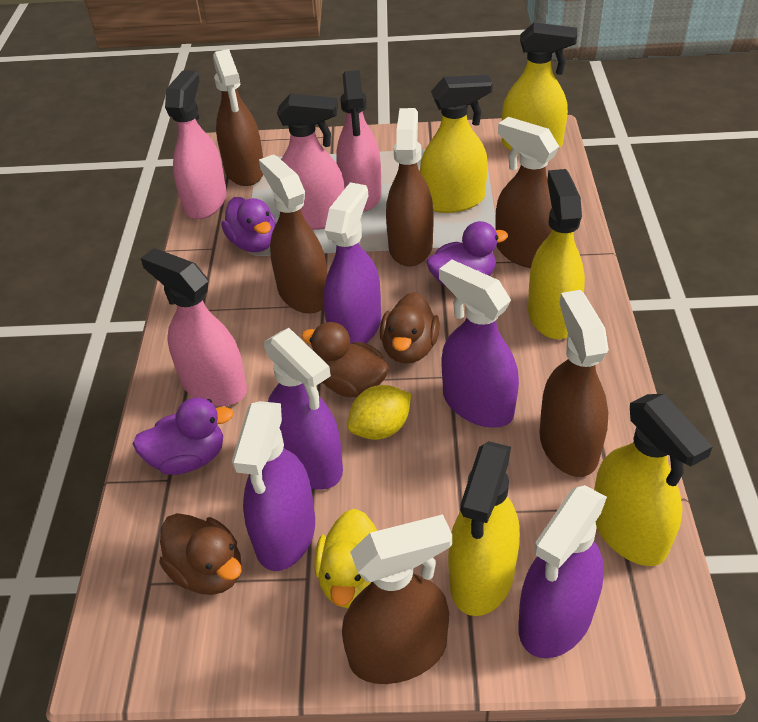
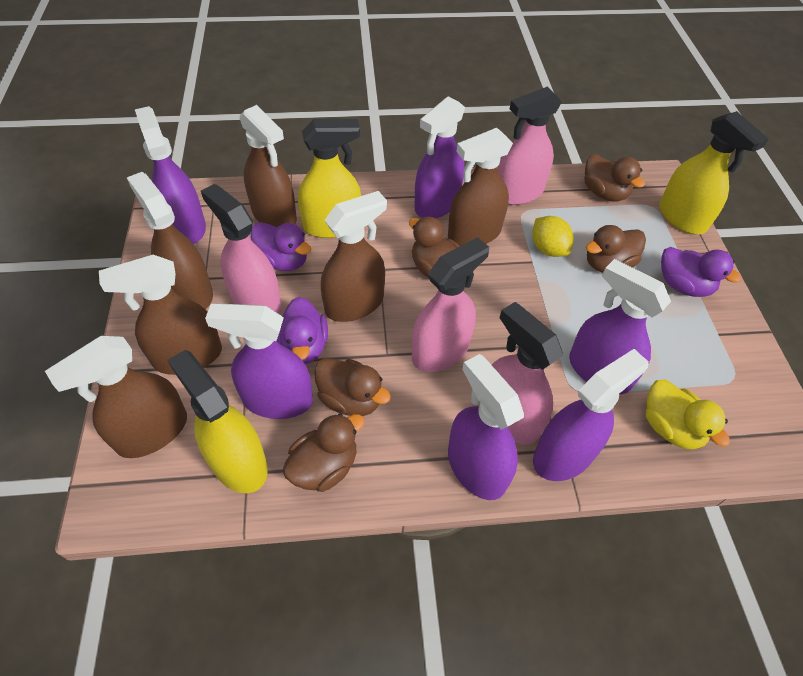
brown duck: 3 -> 5
purple spray bottle: 5 -> 6
yellow spray bottle: 5 -> 3

